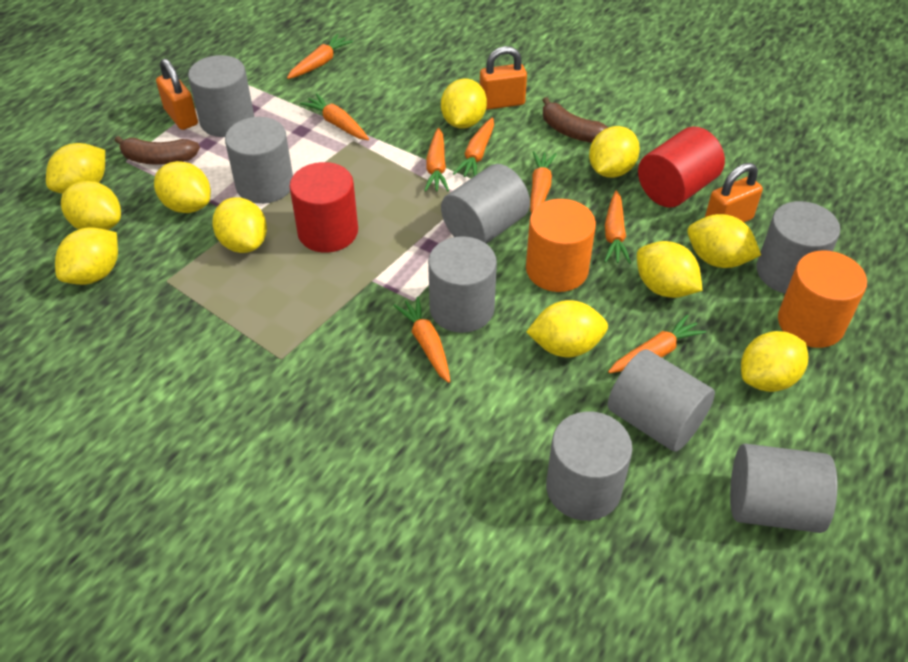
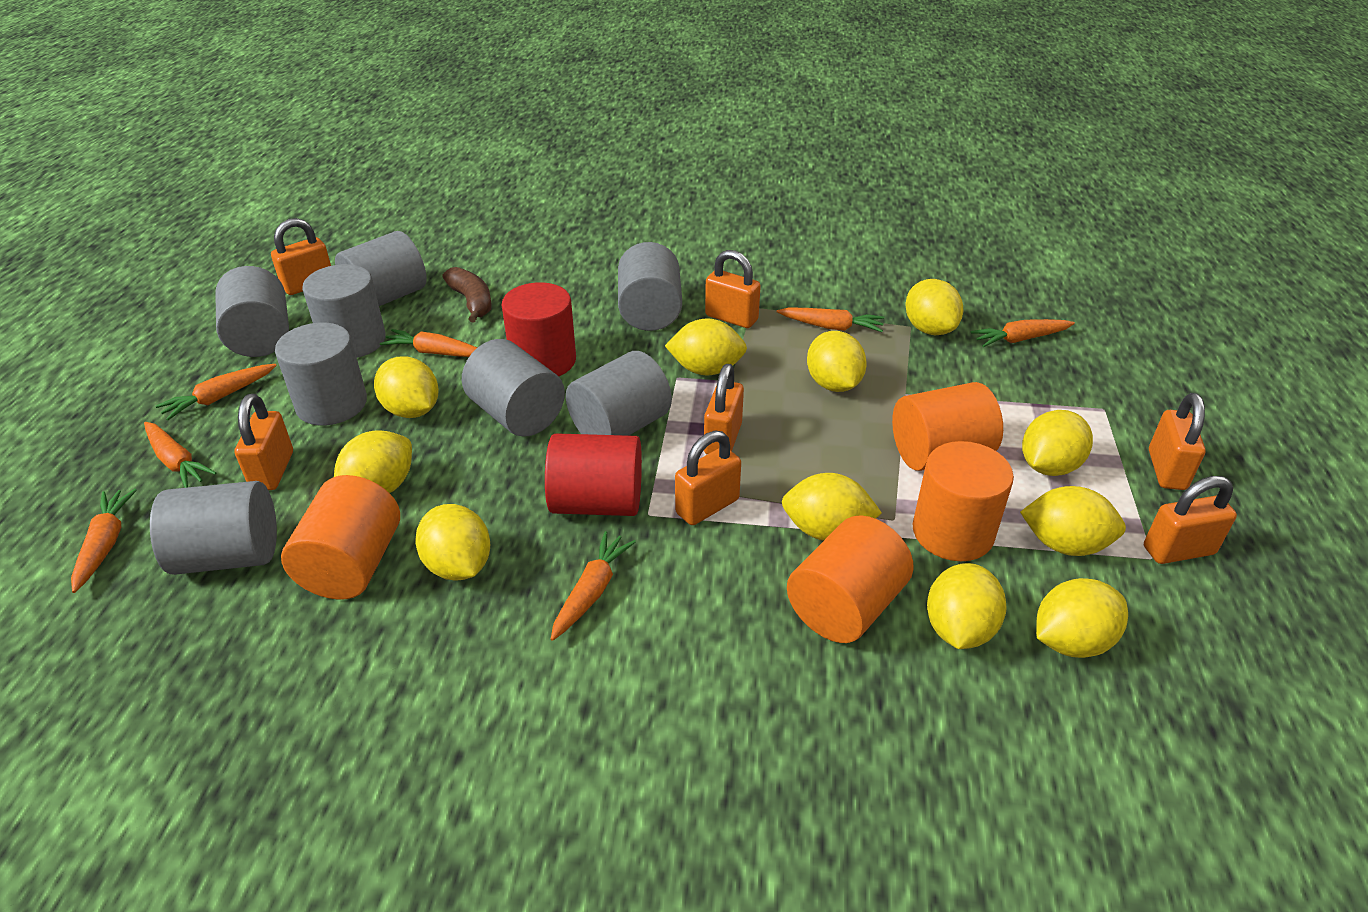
brown banana: 2 -> 1
orange carrot: 8 -> 7
orange cylinder: 2 -> 4
orange padlock: 3 -> 7

